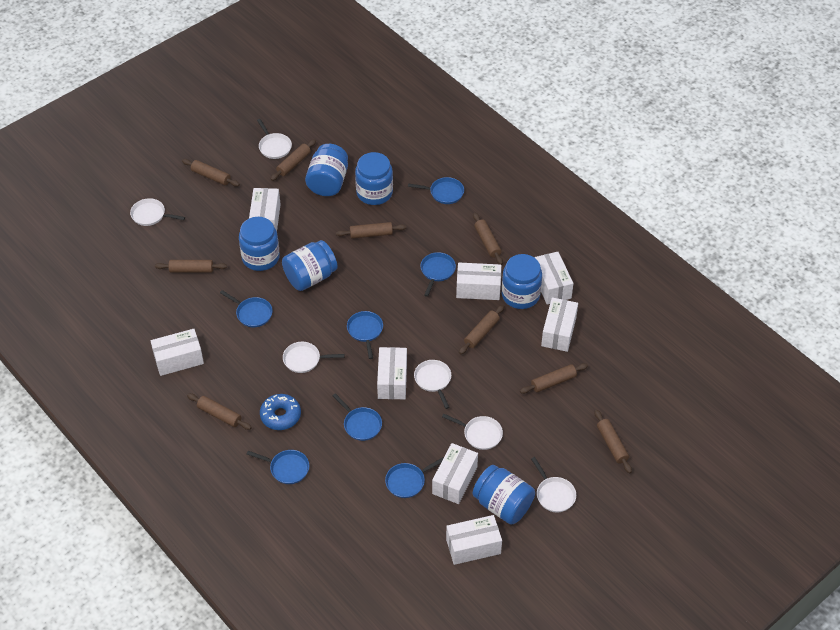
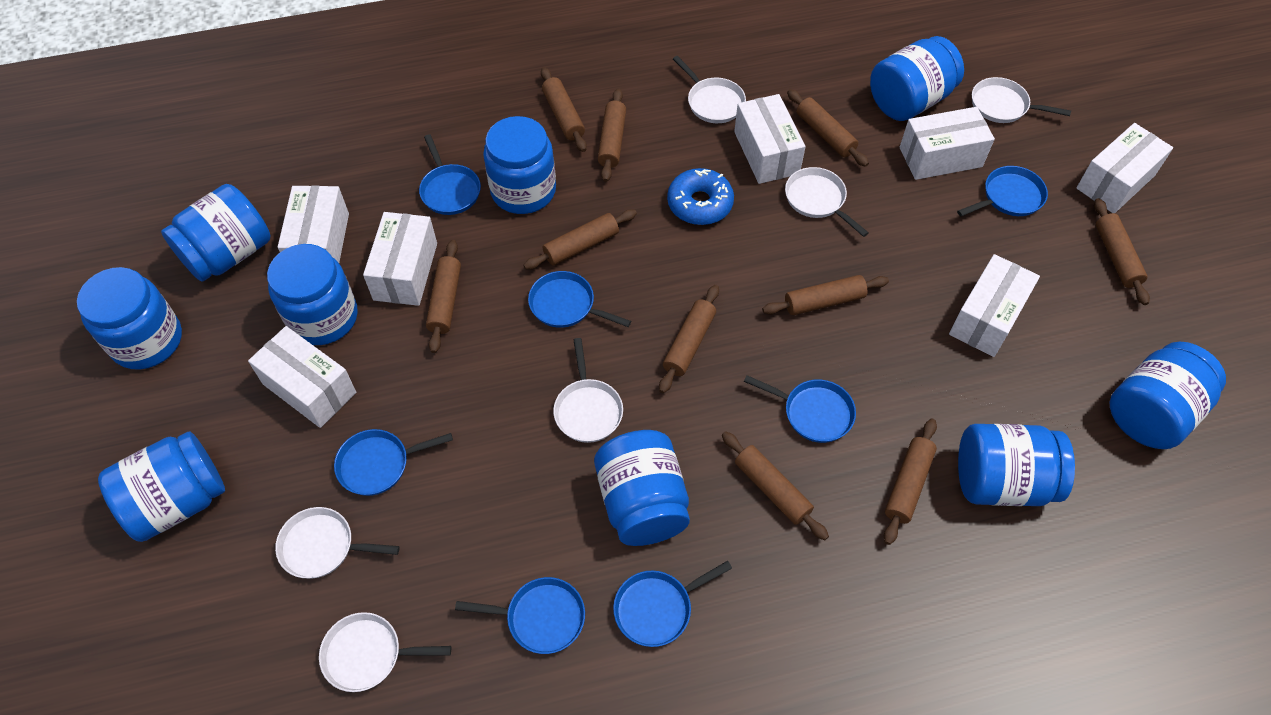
blue jar: 6 -> 9
brown rolling pin: 9 -> 10
white box: 8 -> 7

